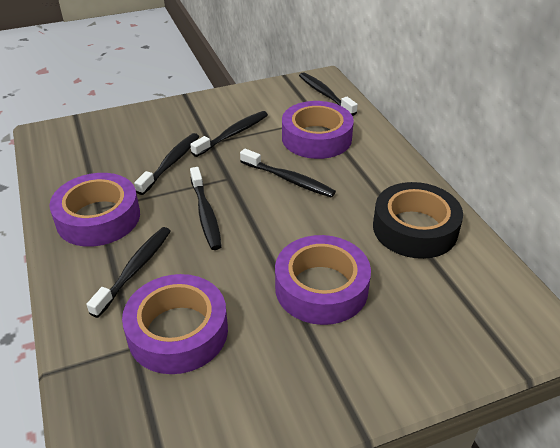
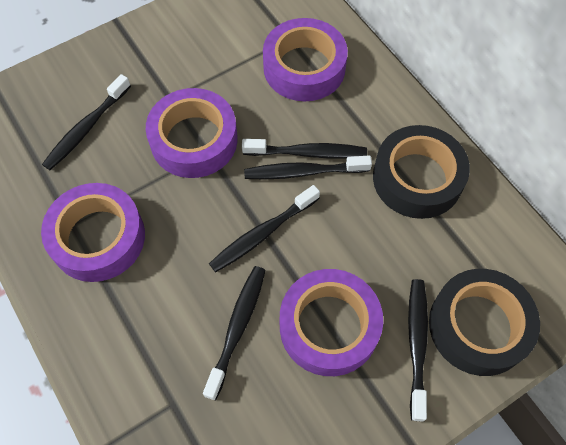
black tape: 1 -> 2

